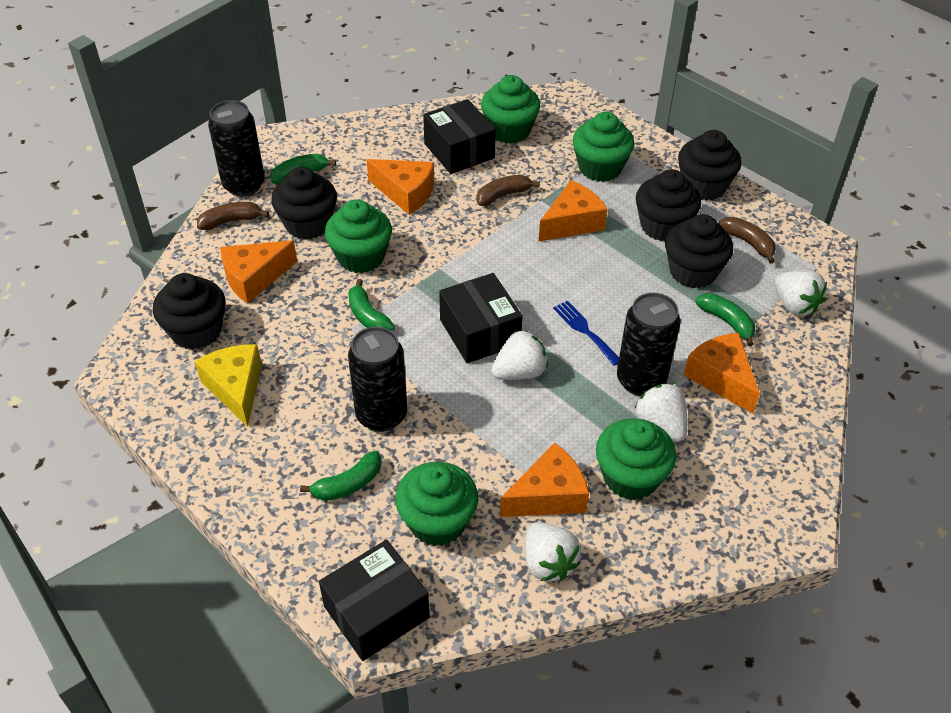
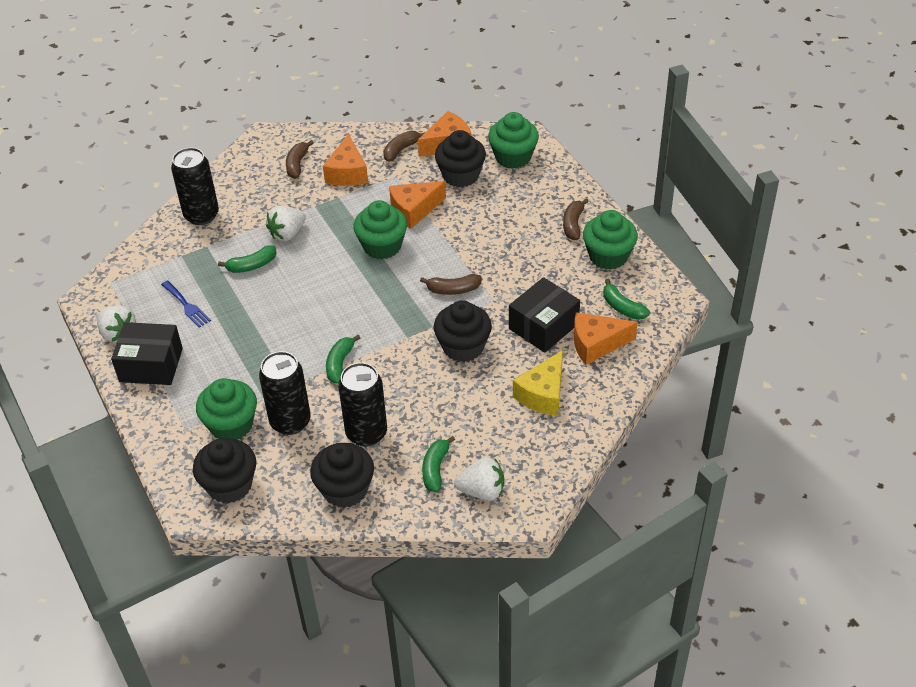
black box: 3 -> 2
black cupcake: 5 -> 4
brown banana: 3 -> 4
green cupcake: 5 -> 4
orange cheese: 5 -> 4
white strawberry: 4 -> 3

